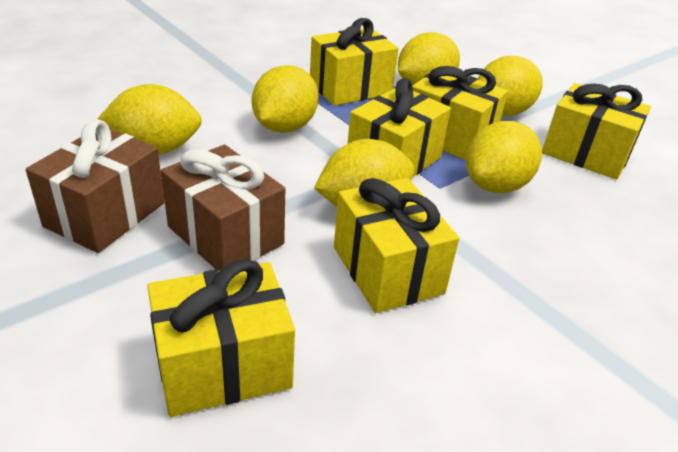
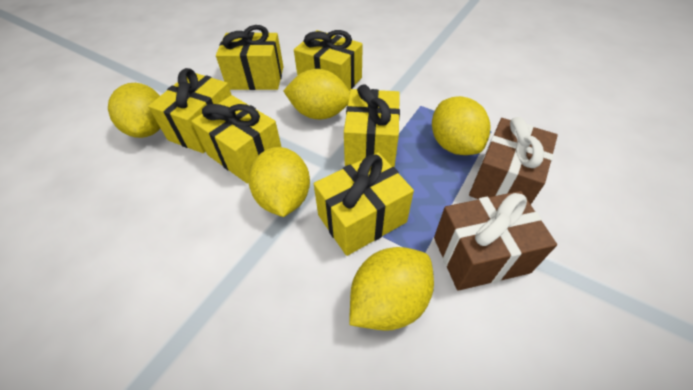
yellow lemon: 6 -> 5

